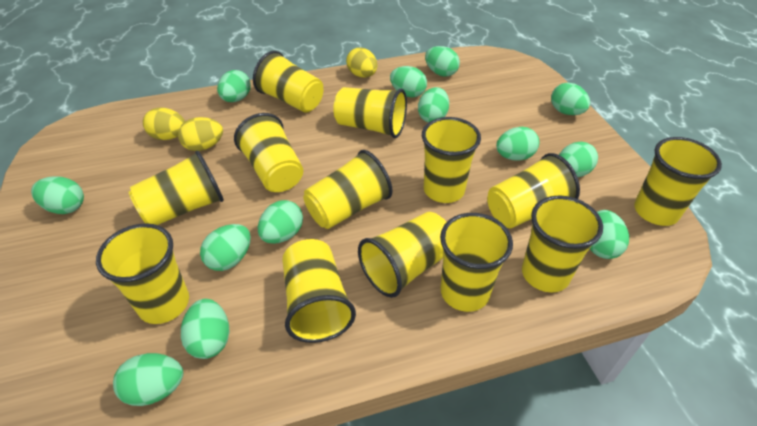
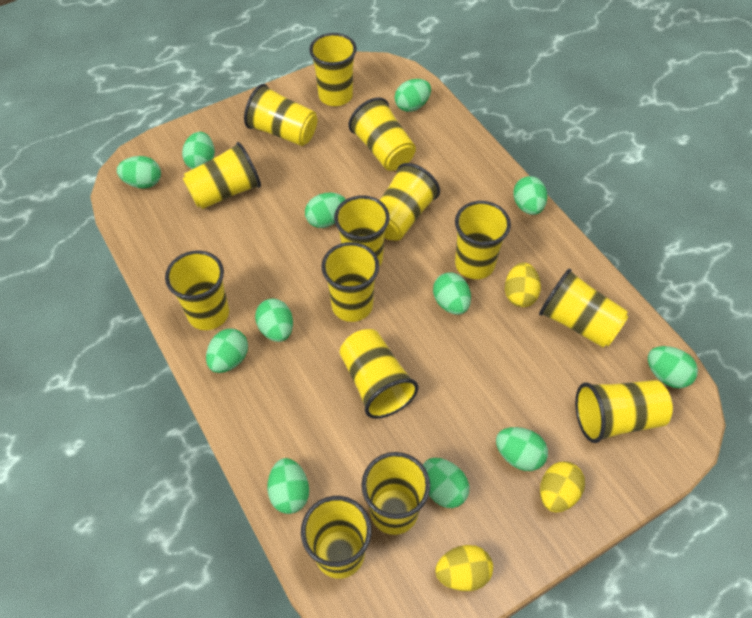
green egg: 13 -> 12
yellow cup: 13 -> 14

